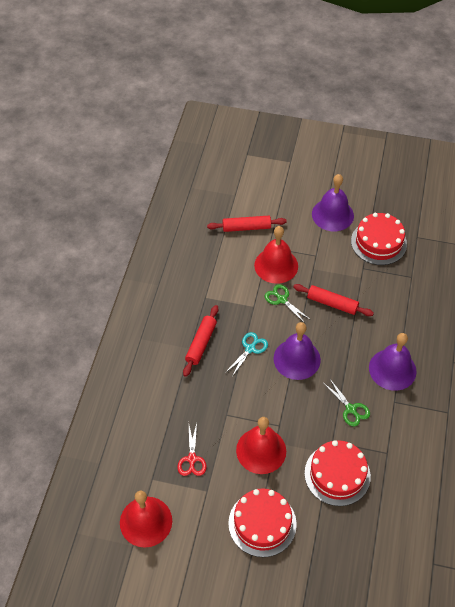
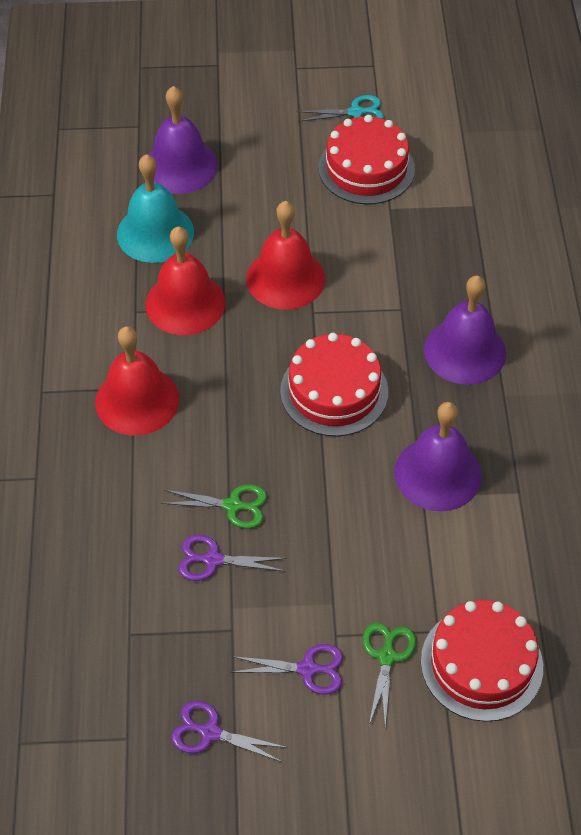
purple scissors: 0 -> 3
red rolling pin: 3 -> 0
red scissors: 1 -> 0
turquoise bell: 0 -> 1

